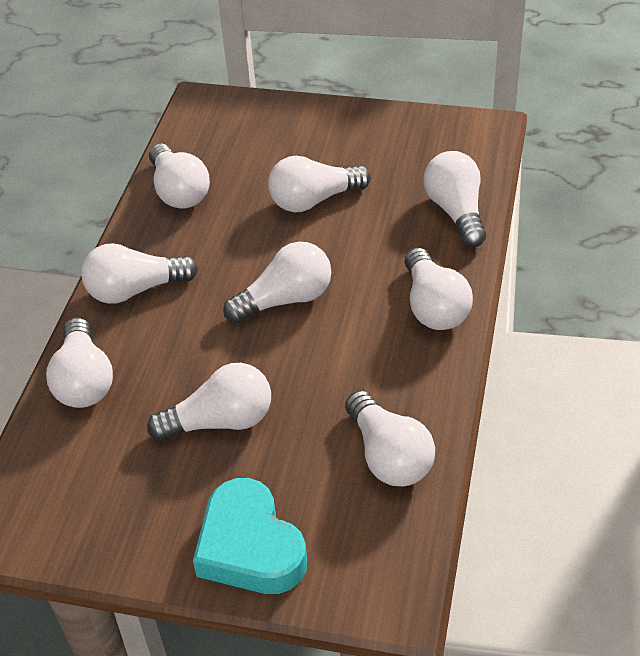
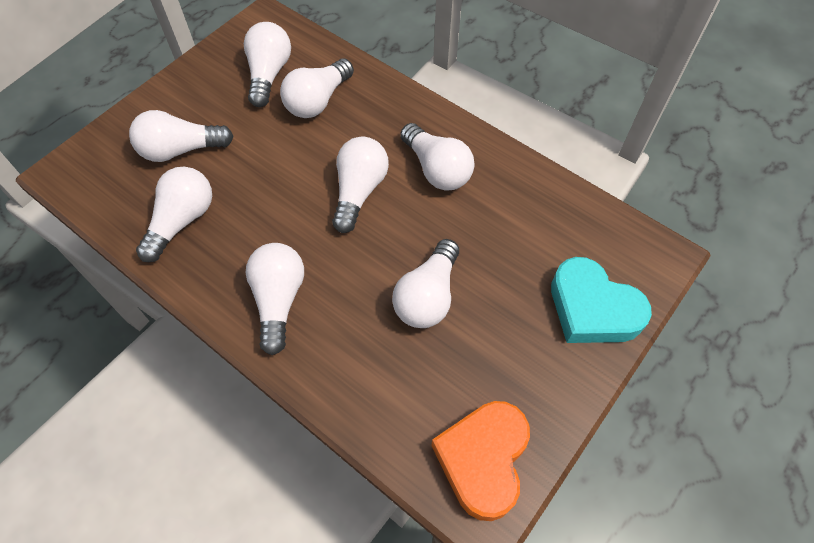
orange heart: 0 -> 1
white light bulb: 9 -> 8

